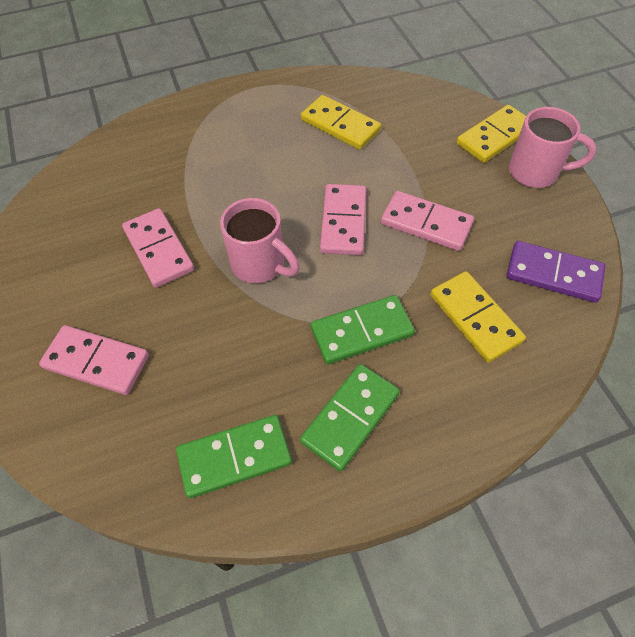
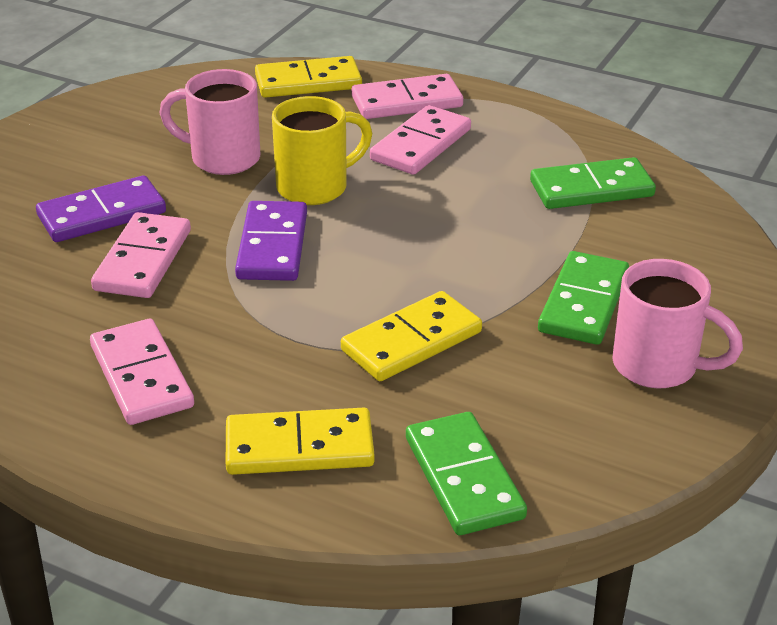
purple domino: 1 -> 2
yellow mug: 0 -> 1

